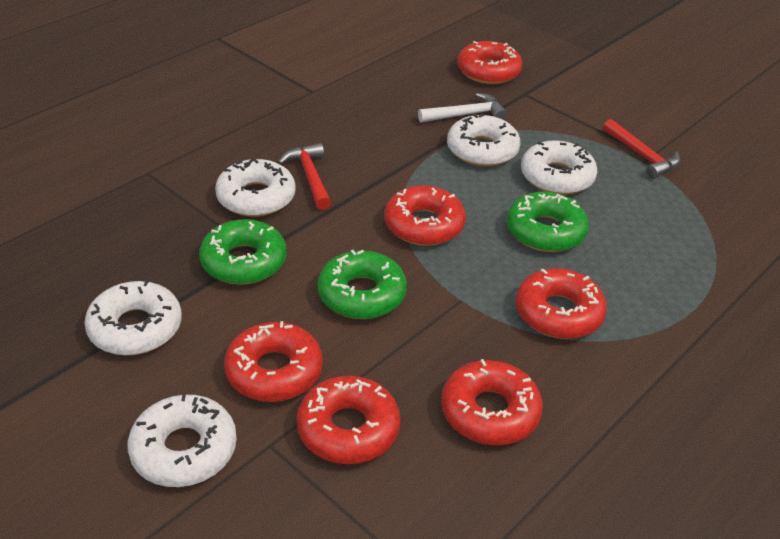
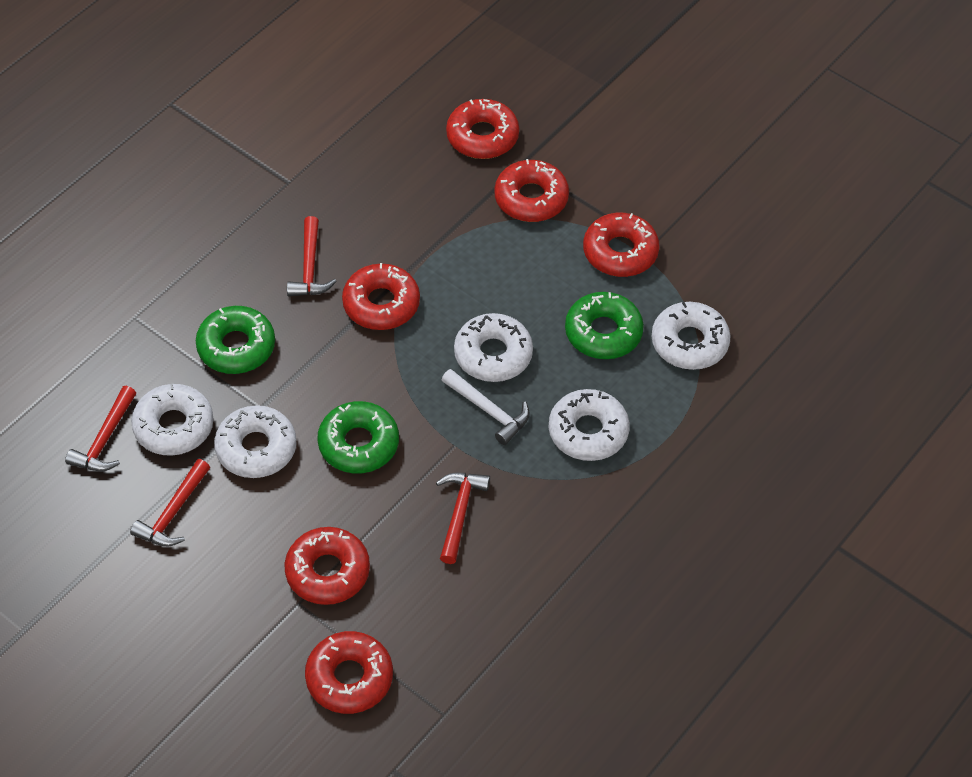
red hammer: 2 -> 4

